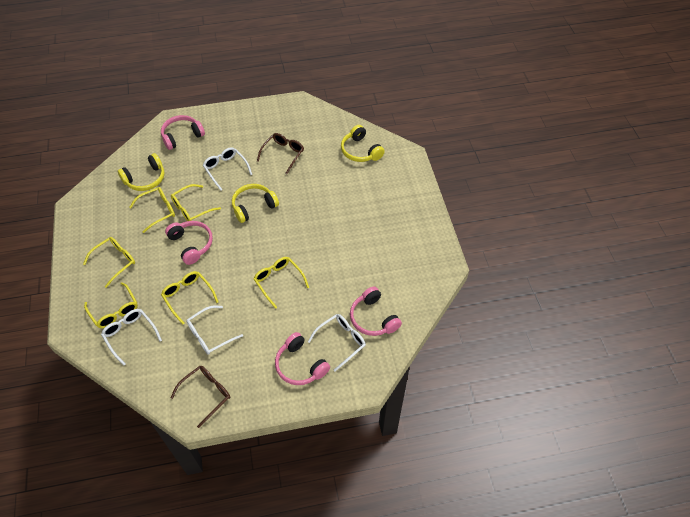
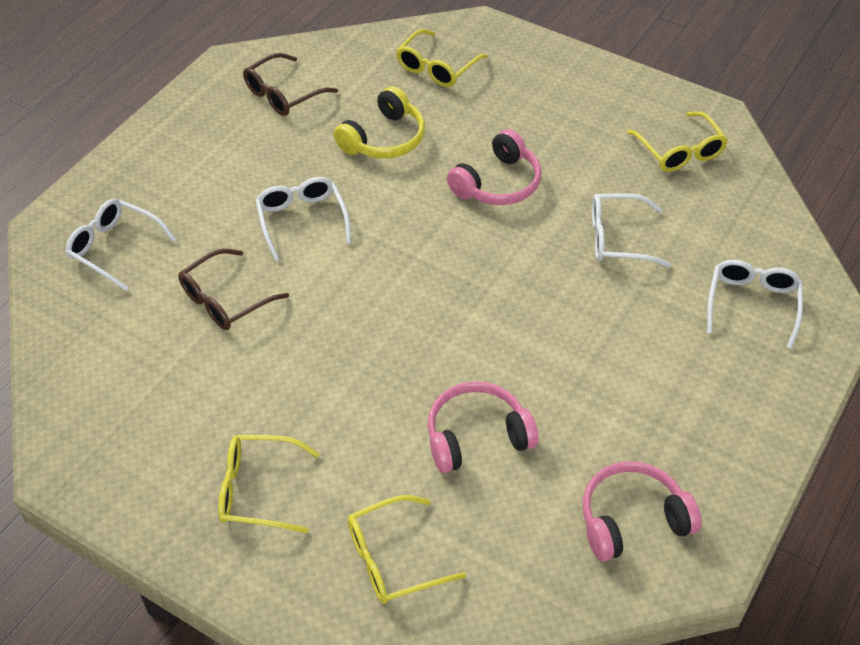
pink headphones: 4 -> 3
yellow glasses: 6 -> 4
yellow headphones: 3 -> 1

